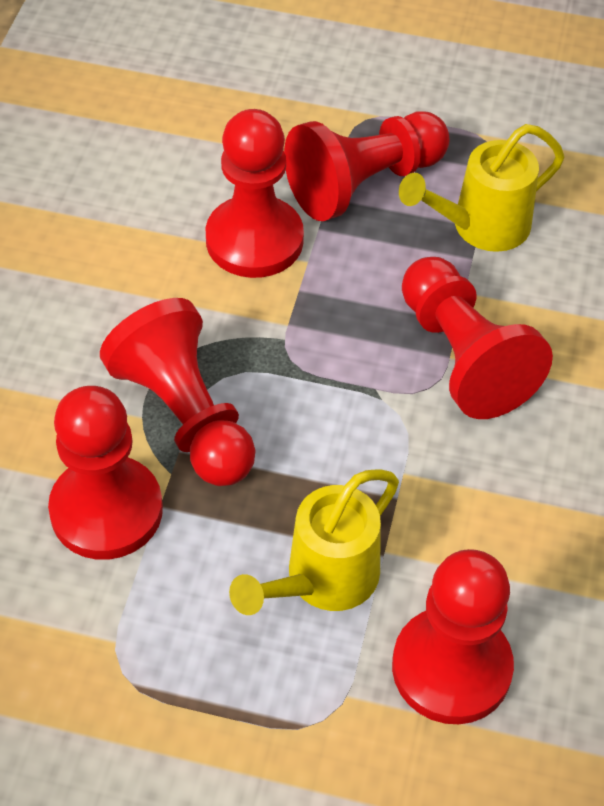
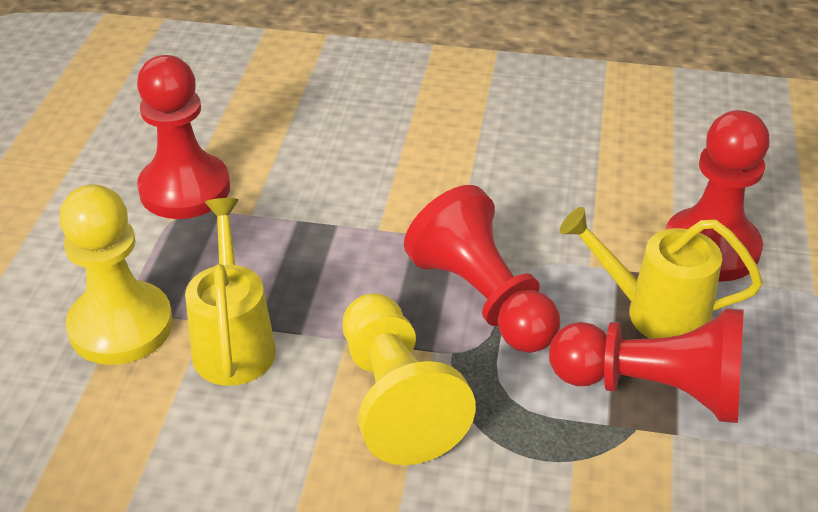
red pawn: 6 -> 4
yellow pawn: 0 -> 2

